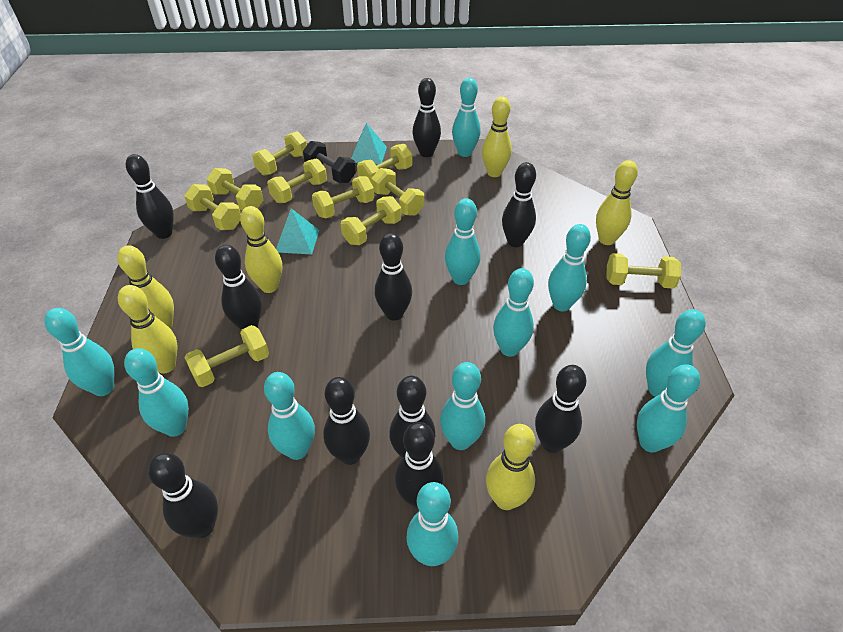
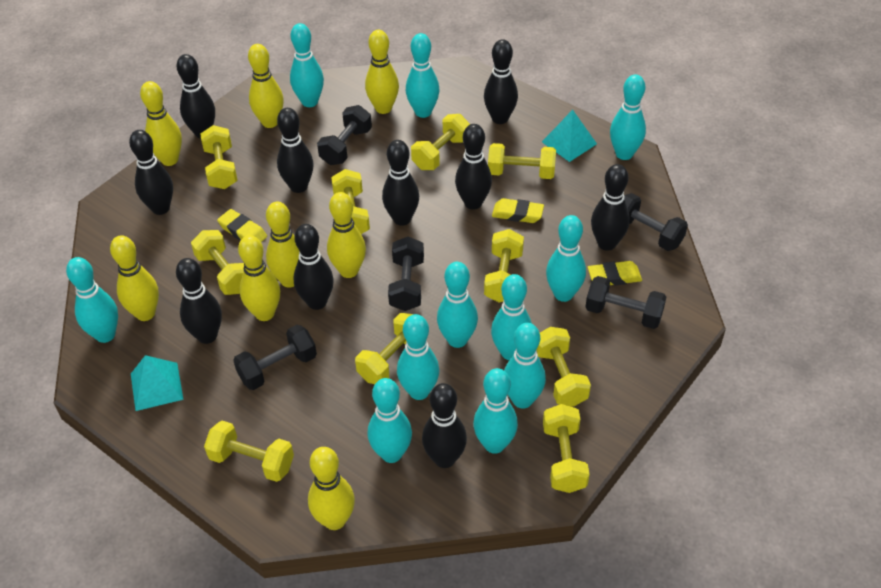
black dumbbell: 1 -> 5
yellow bowling pin: 6 -> 8
yellow eraser: 0 -> 3

